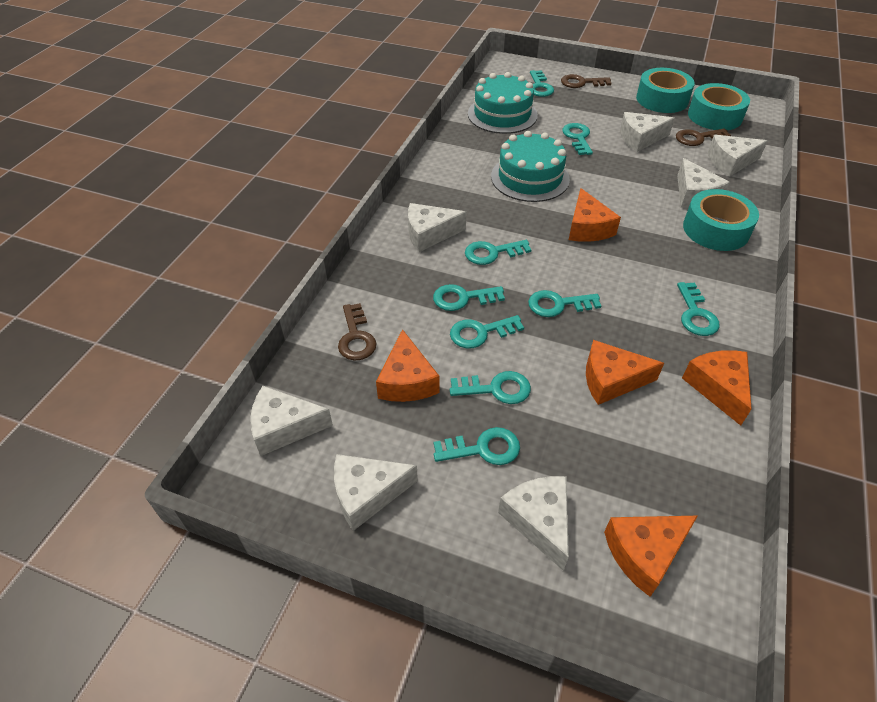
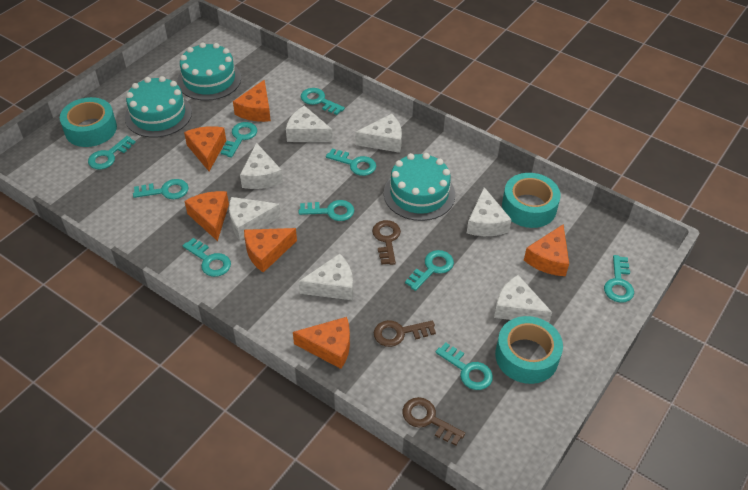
orange cheese: 5 -> 6
turquoise cake: 2 -> 3
turquoise key: 9 -> 10

